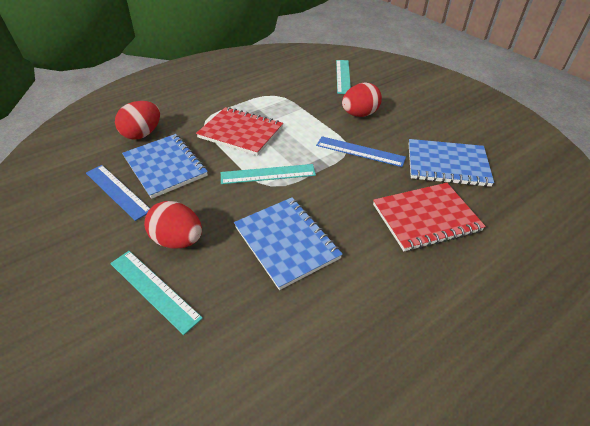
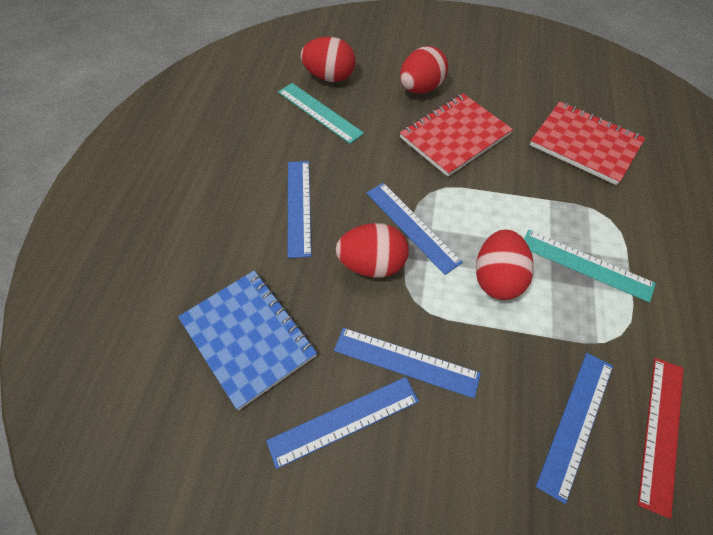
blue notebook: 3 -> 1
blue ruler: 2 -> 5
red egg: 3 -> 4
red ruler: 0 -> 1
turquoise ruler: 3 -> 2

